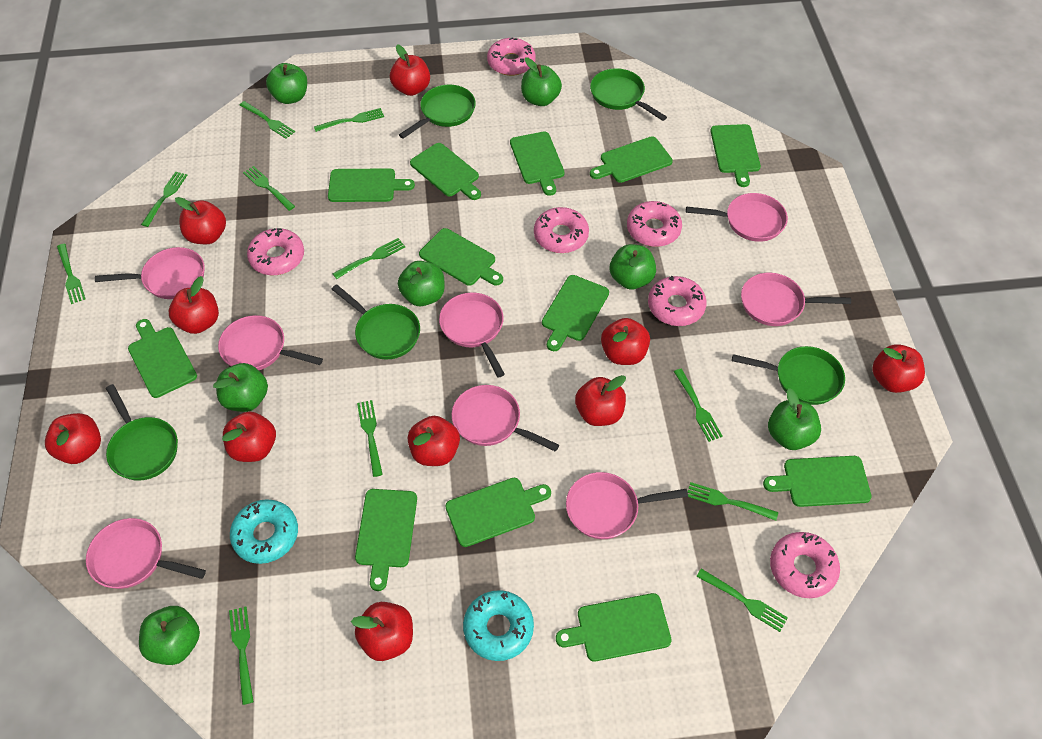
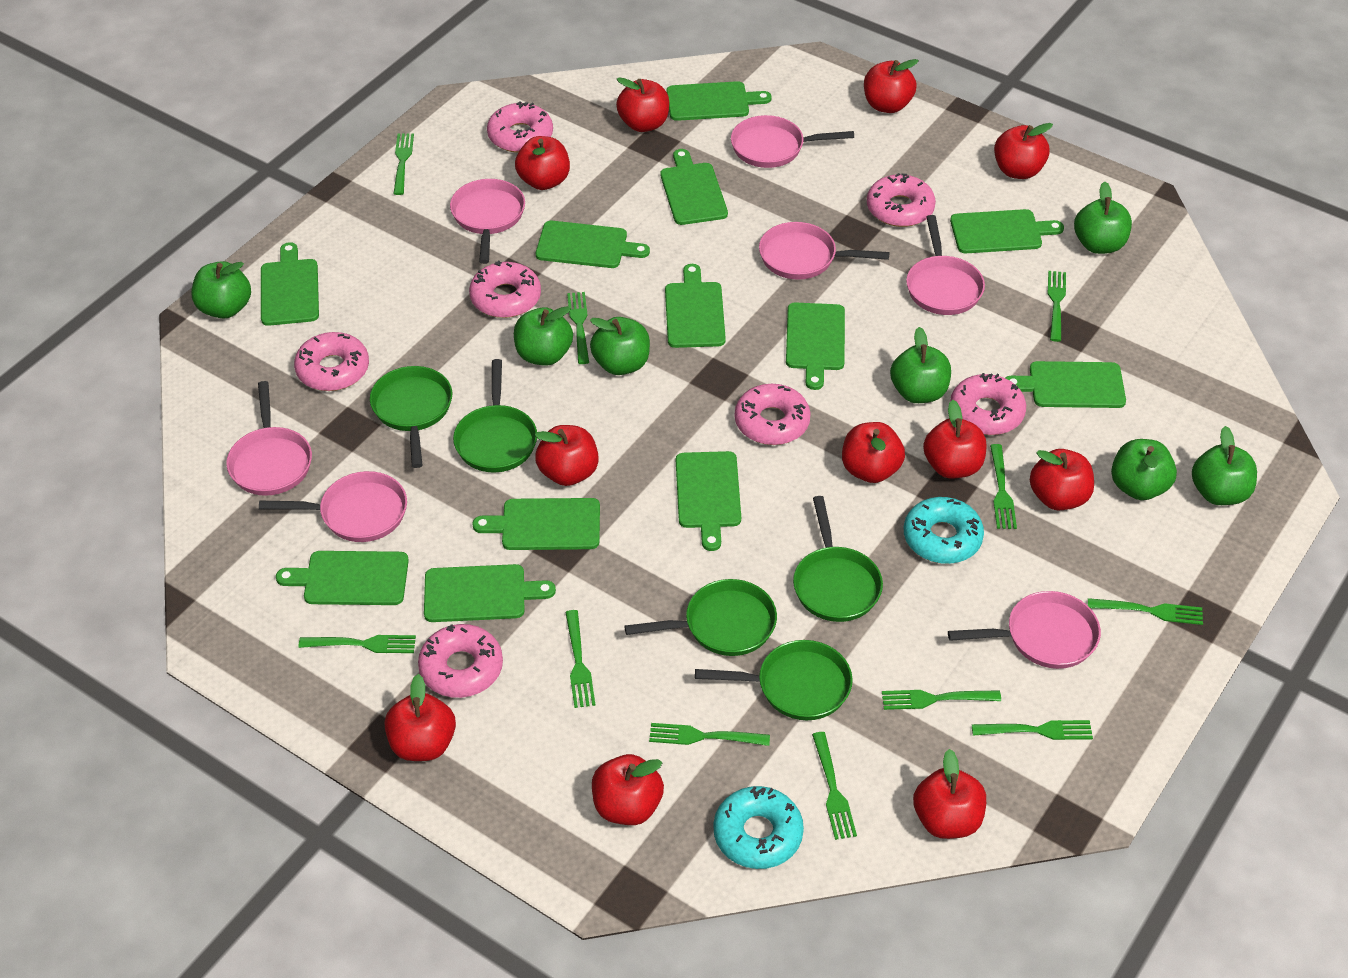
pink donut: 6 -> 7
pink pan: 8 -> 7
red apple: 10 -> 11

